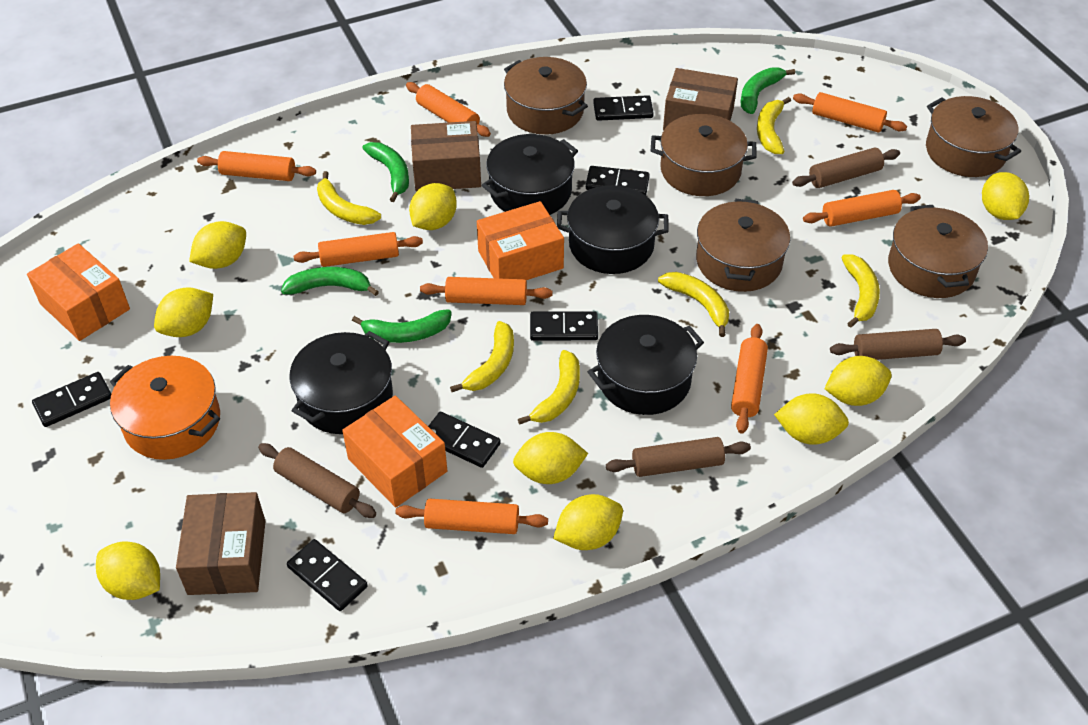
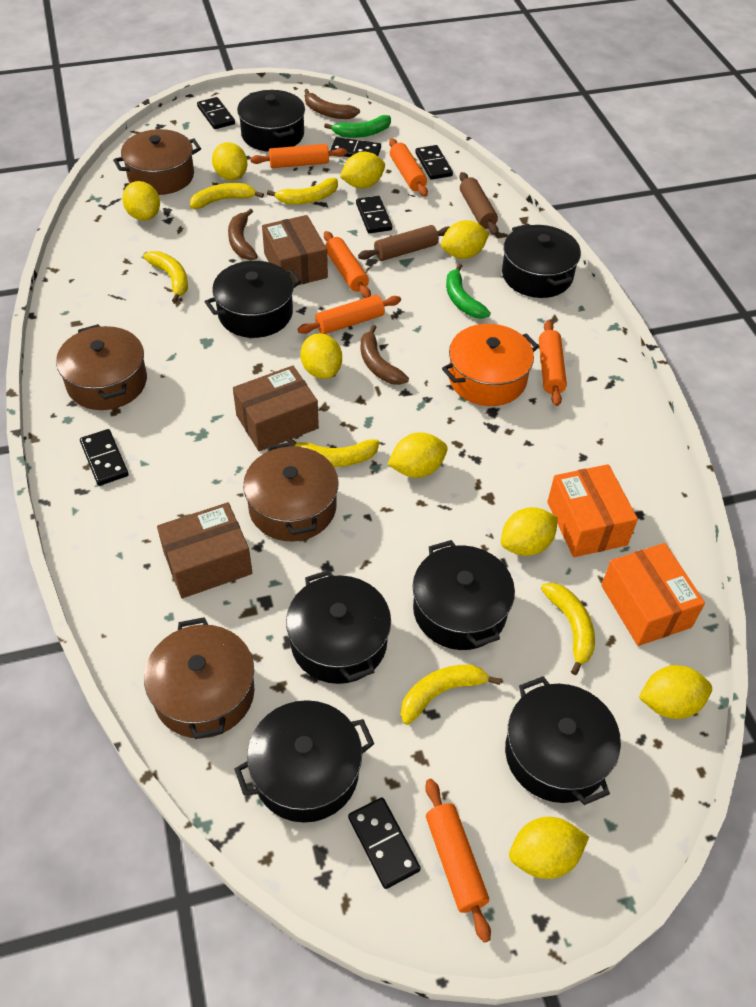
black pot: 4 -> 7
brown banana: 0 -> 3
brown pot: 5 -> 4
brown rolling pin: 4 -> 2
green banana: 4 -> 2
orange box: 3 -> 2
orange rolling pin: 8 -> 6

